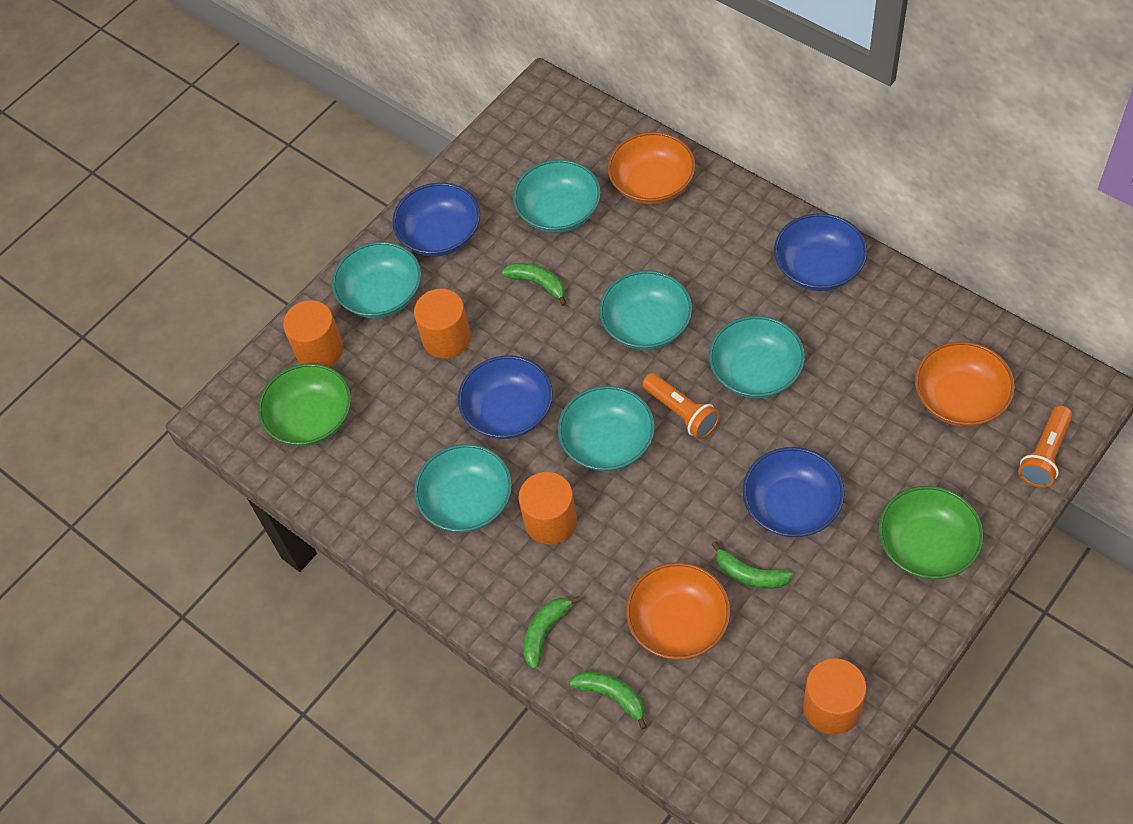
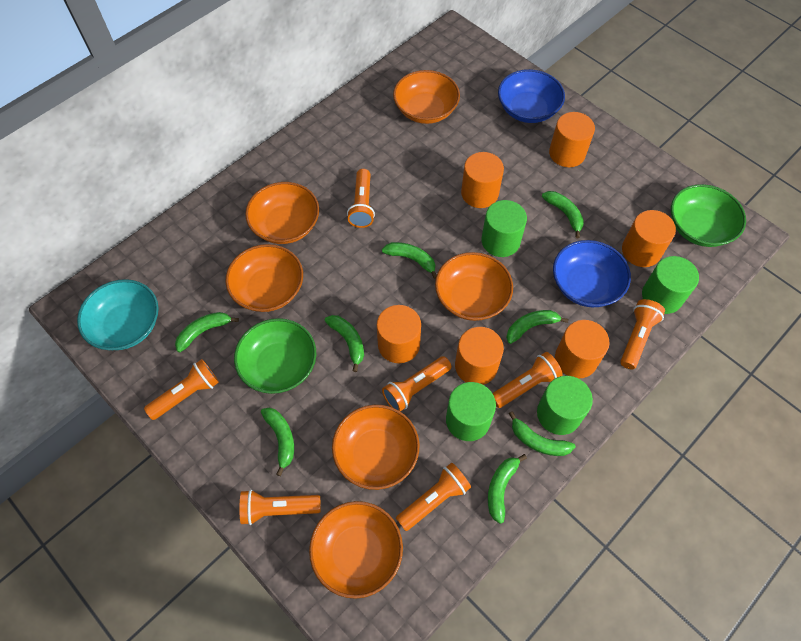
blue bowl: 4 -> 2
green banana: 4 -> 8
green cylinder: 0 -> 4
orange bowl: 3 -> 6
orange cylinder: 4 -> 6
orange flashlight: 2 -> 7
turquoise bowl: 6 -> 1

